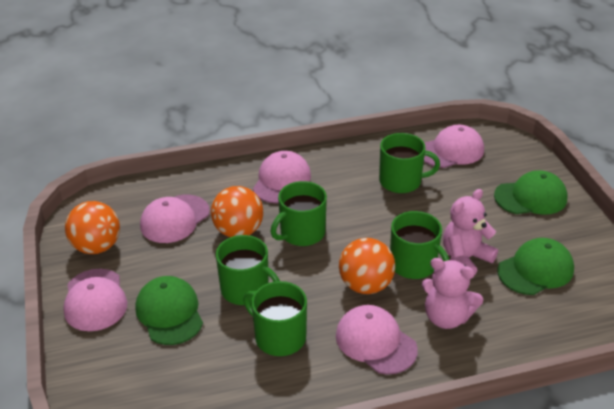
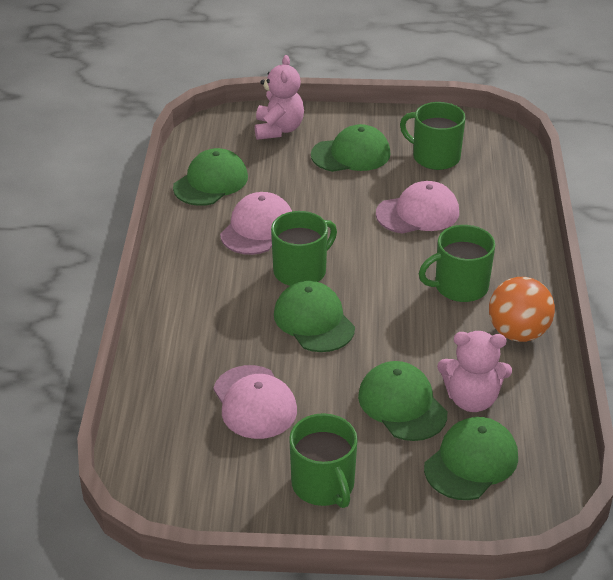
green cap: 3 -> 5
green mug: 5 -> 4
orange ball: 3 -> 1
pink cap: 5 -> 3

